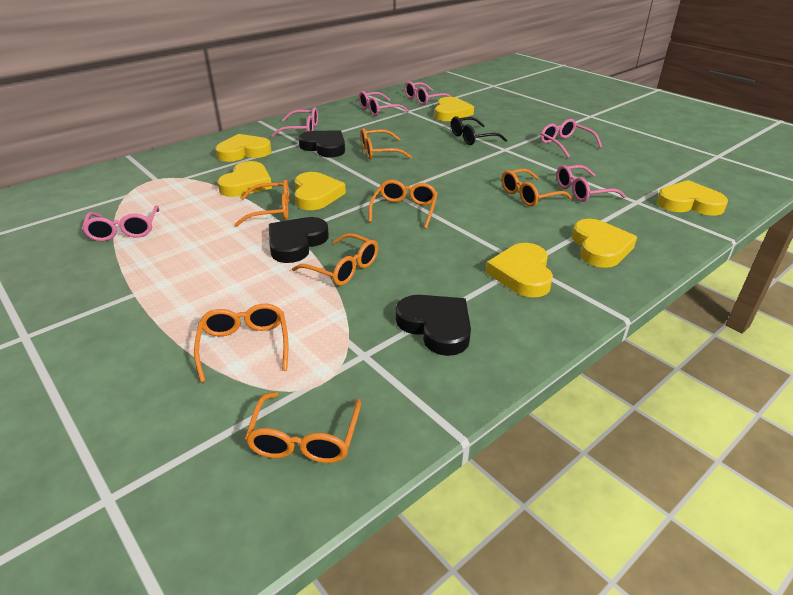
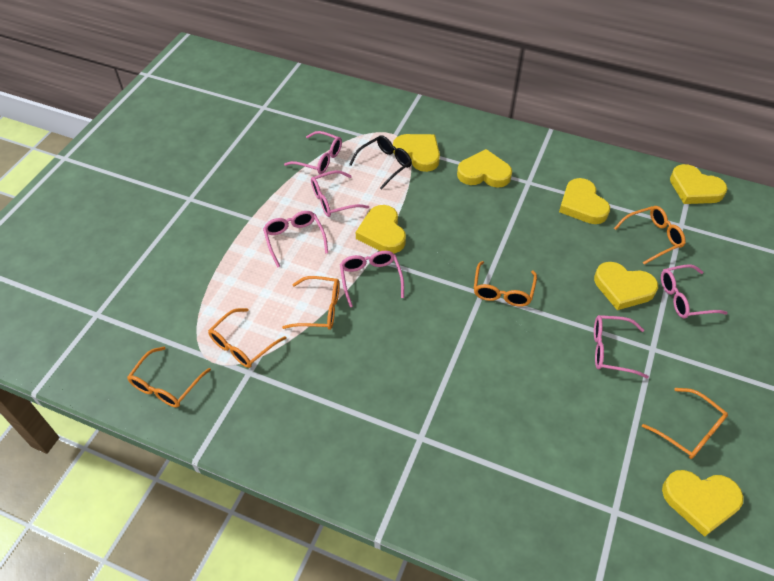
black heart: 3 -> 0
orange glasses: 7 -> 6

